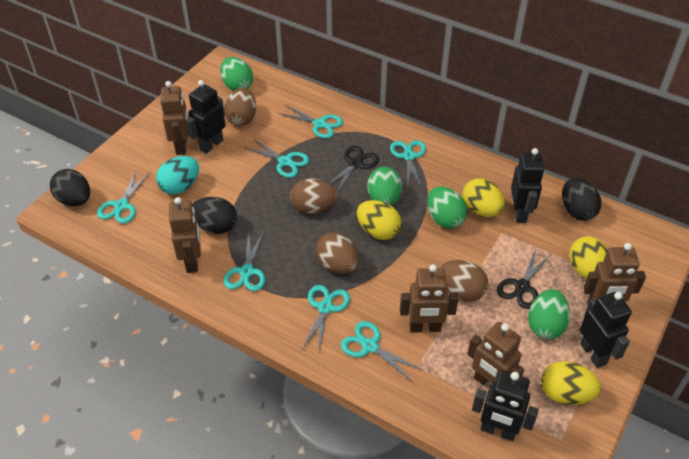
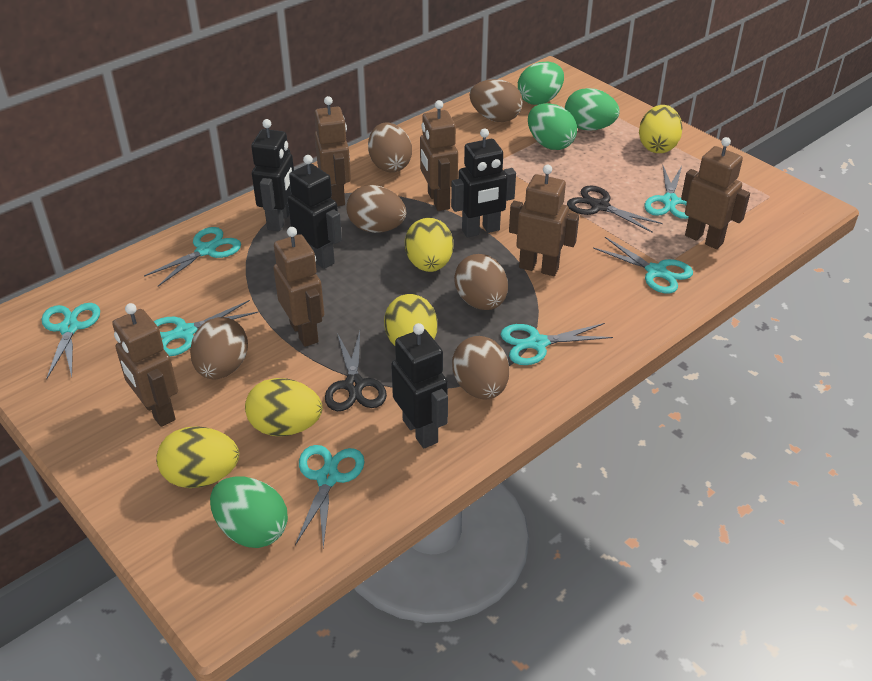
black egg: 3 -> 0
brown egg: 4 -> 6
brown robot: 5 -> 6
turquoise egg: 1 -> 0
yellow egg: 4 -> 5

